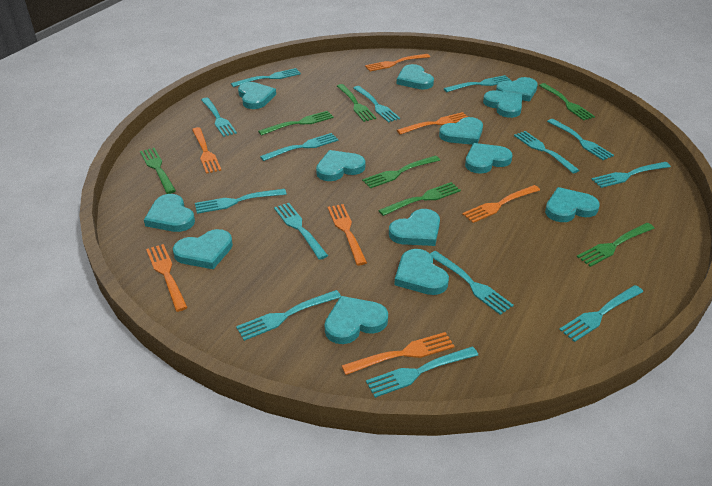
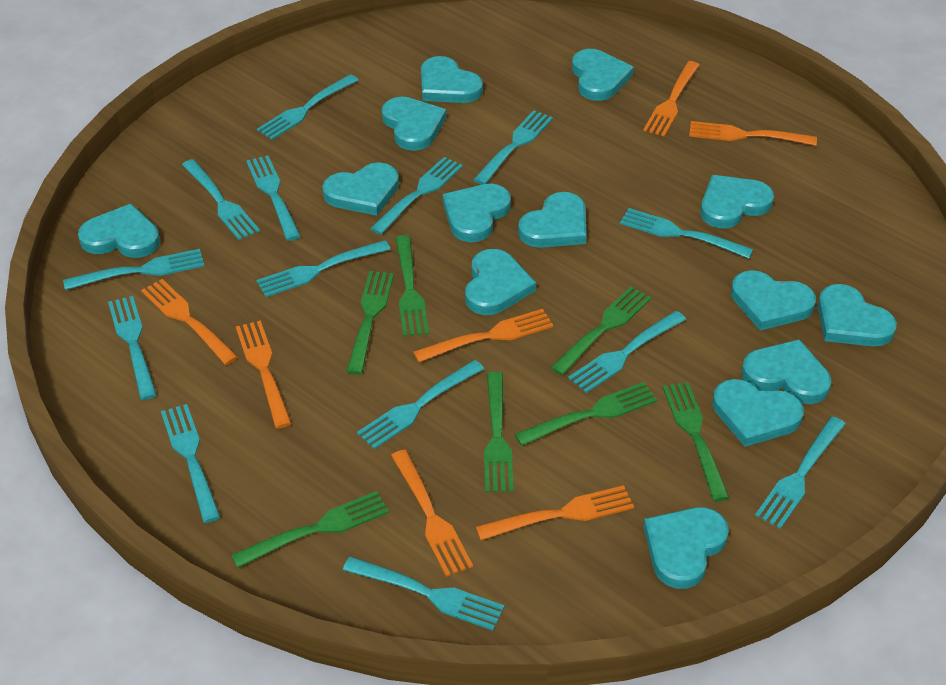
turquoise heart: 13 -> 14

